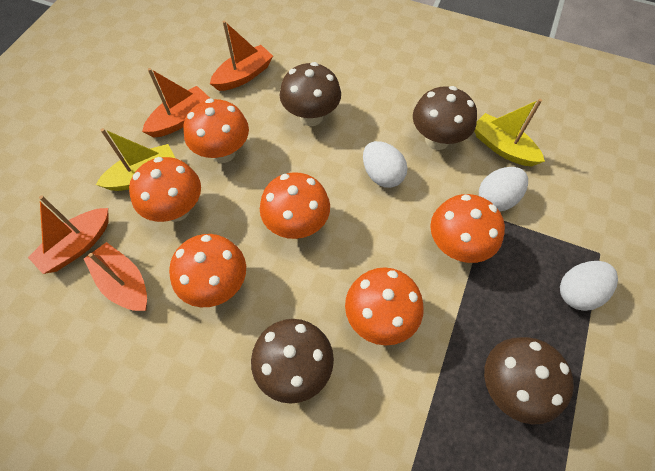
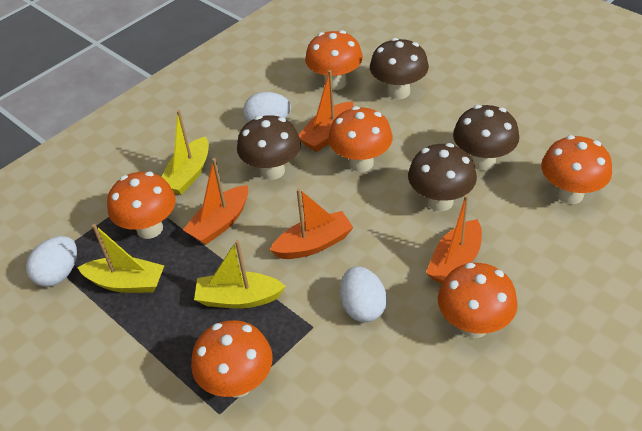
yellow boat: 2 -> 3

